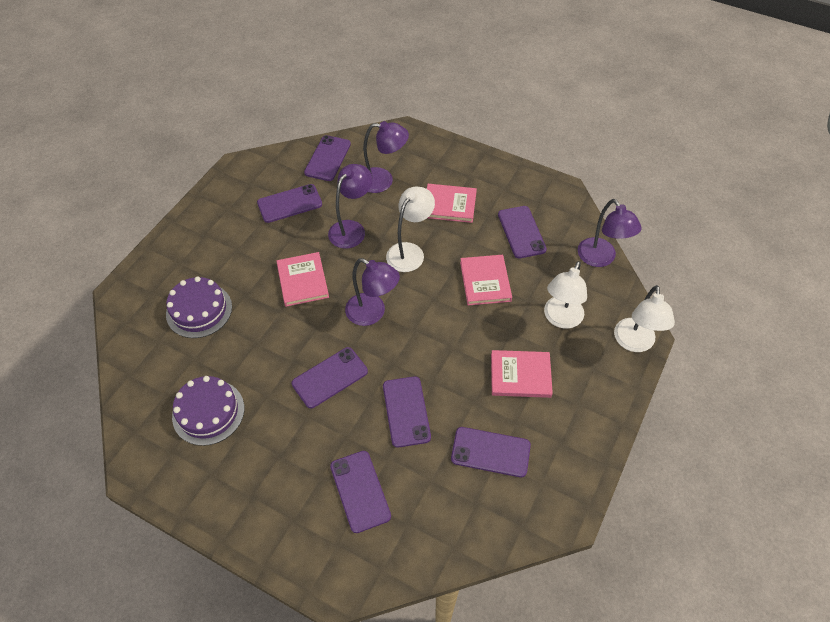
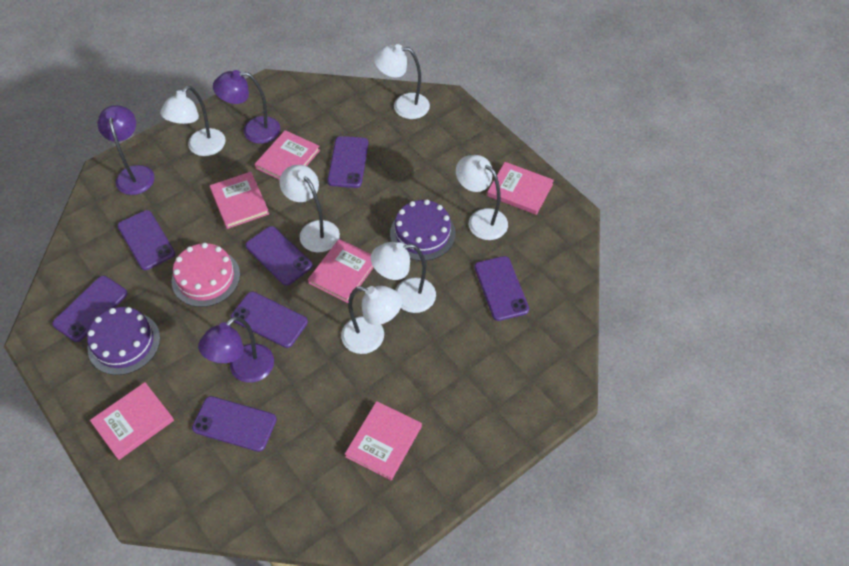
pink book: 4 -> 6
pink cake: 0 -> 1
purple lamp: 4 -> 3
white lamp: 3 -> 6

